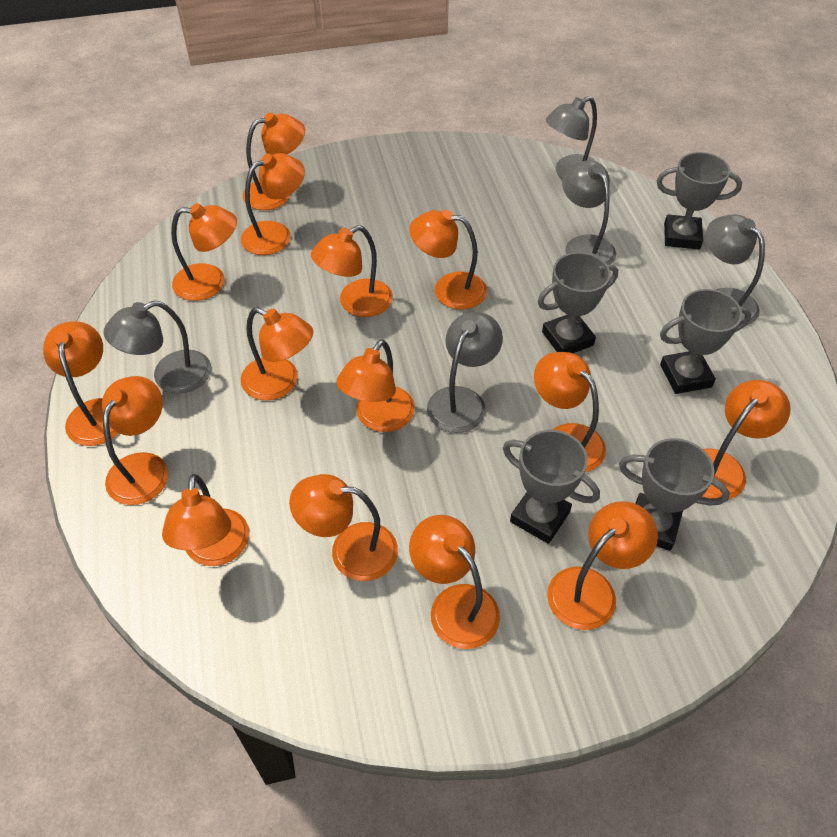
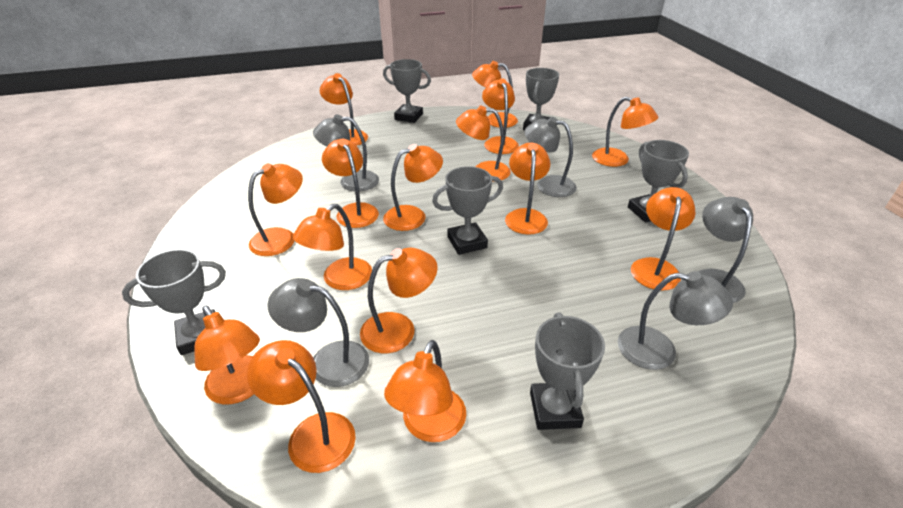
grey trophy: 5 -> 6

